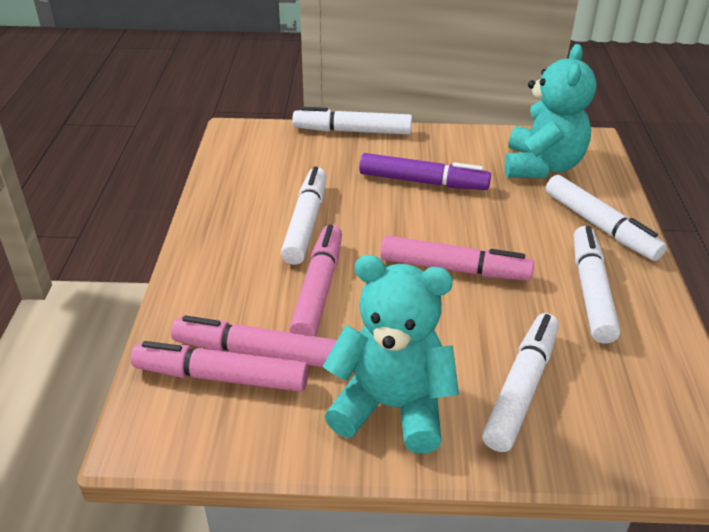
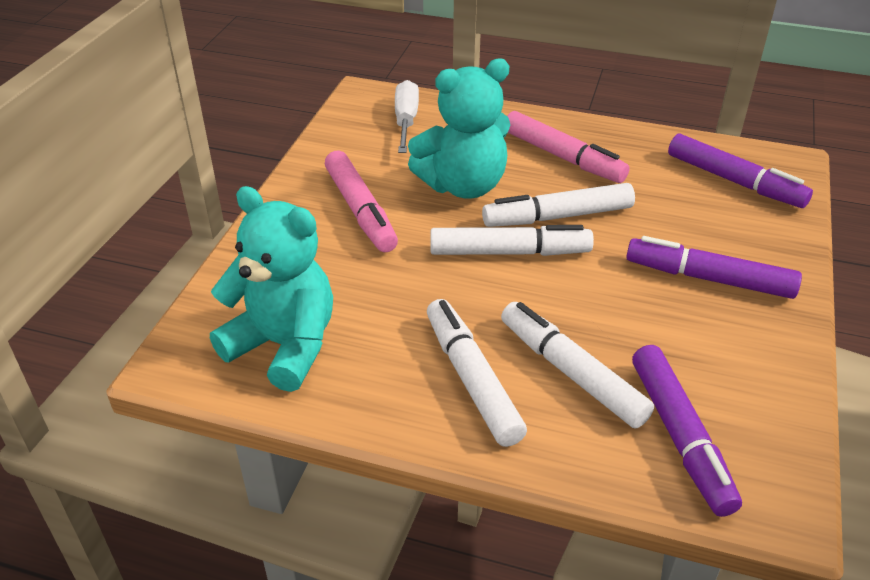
pink marker: 4 -> 2
purple marker: 1 -> 3
white marker: 5 -> 4
white screwdriver: 0 -> 1

